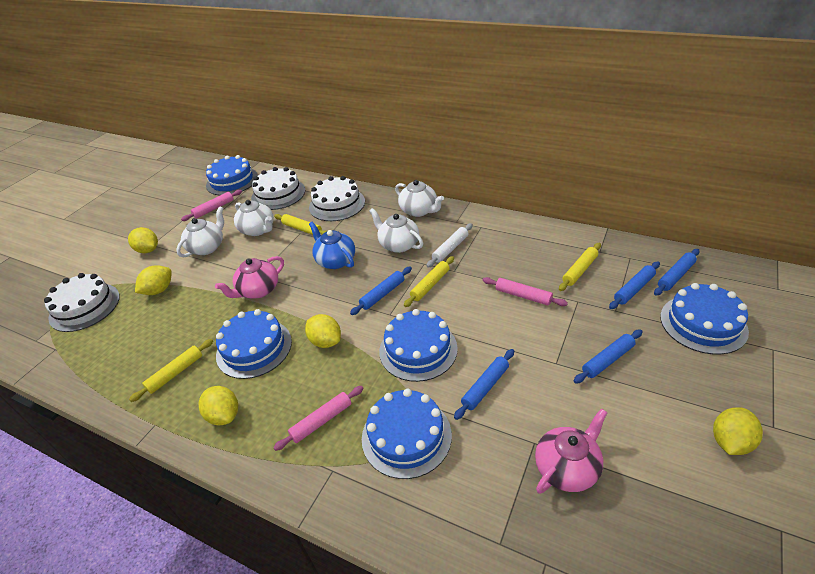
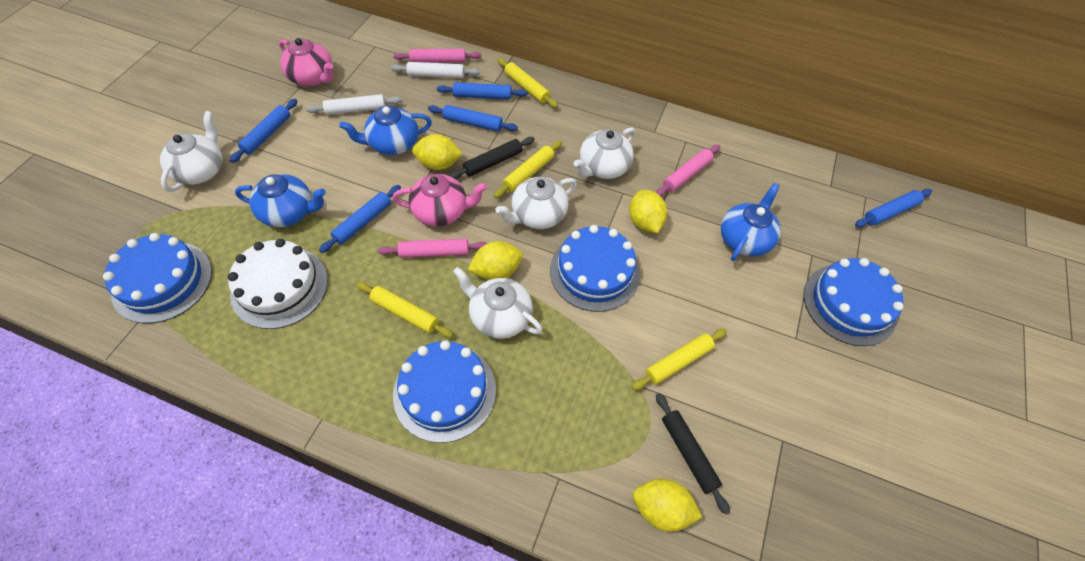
black rolling pin: 0 -> 2
blue cake: 5 -> 4
blue teapot: 1 -> 3
white cake: 3 -> 1
white rolling pin: 1 -> 2
yellow lemon: 5 -> 4

